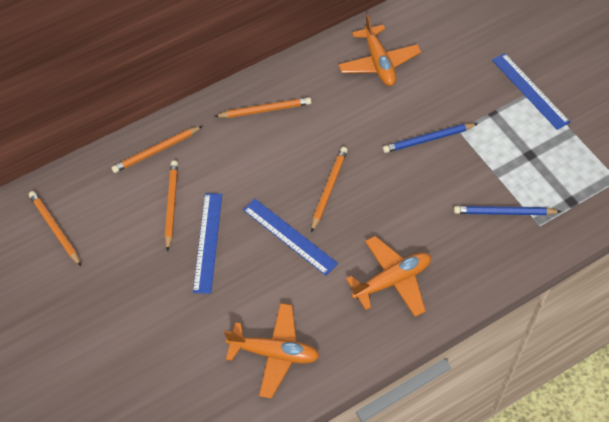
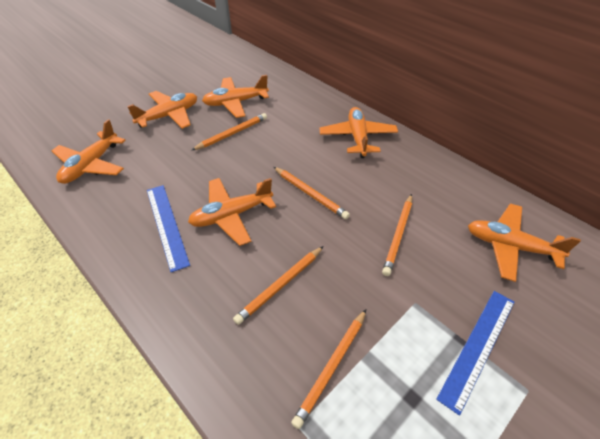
blue pencil: 2 -> 0
blue ruler: 3 -> 2
orange plane: 3 -> 6

